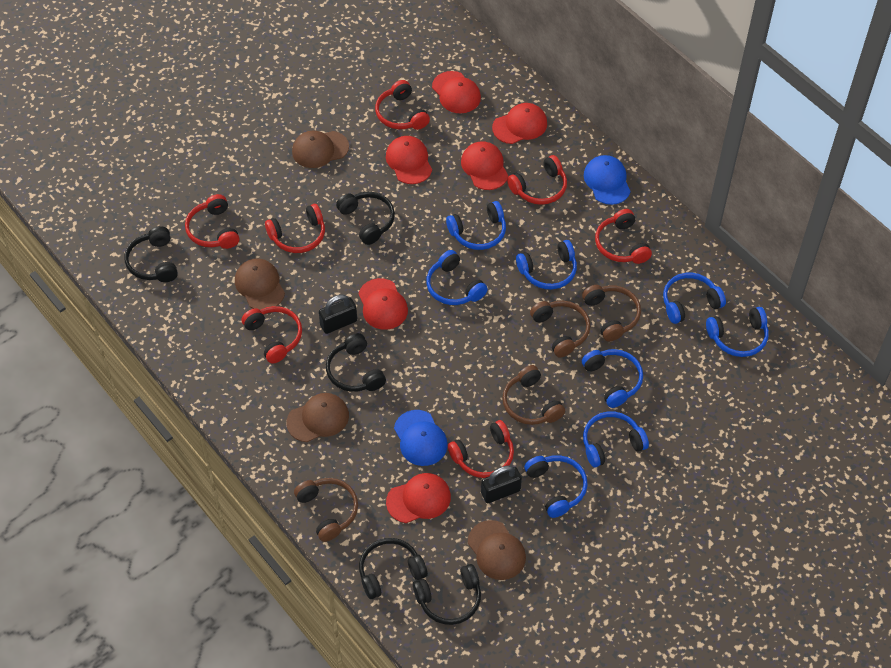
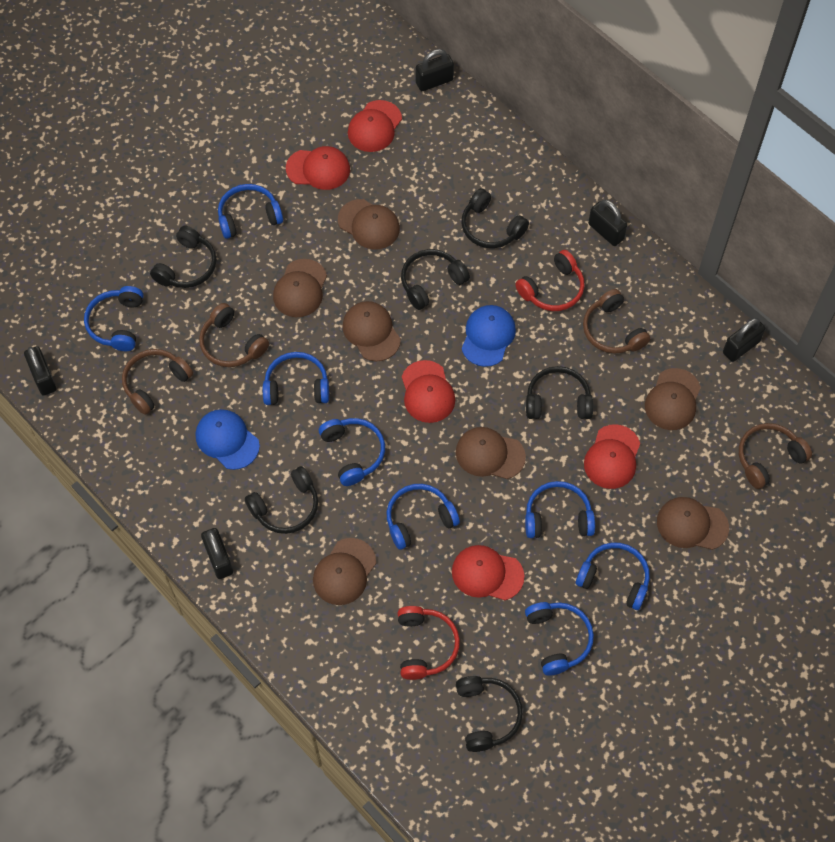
black headphones: 5 -> 6
black padlock: 2 -> 5
brown cap: 4 -> 7
red cap: 6 -> 5
red headphones: 7 -> 2

